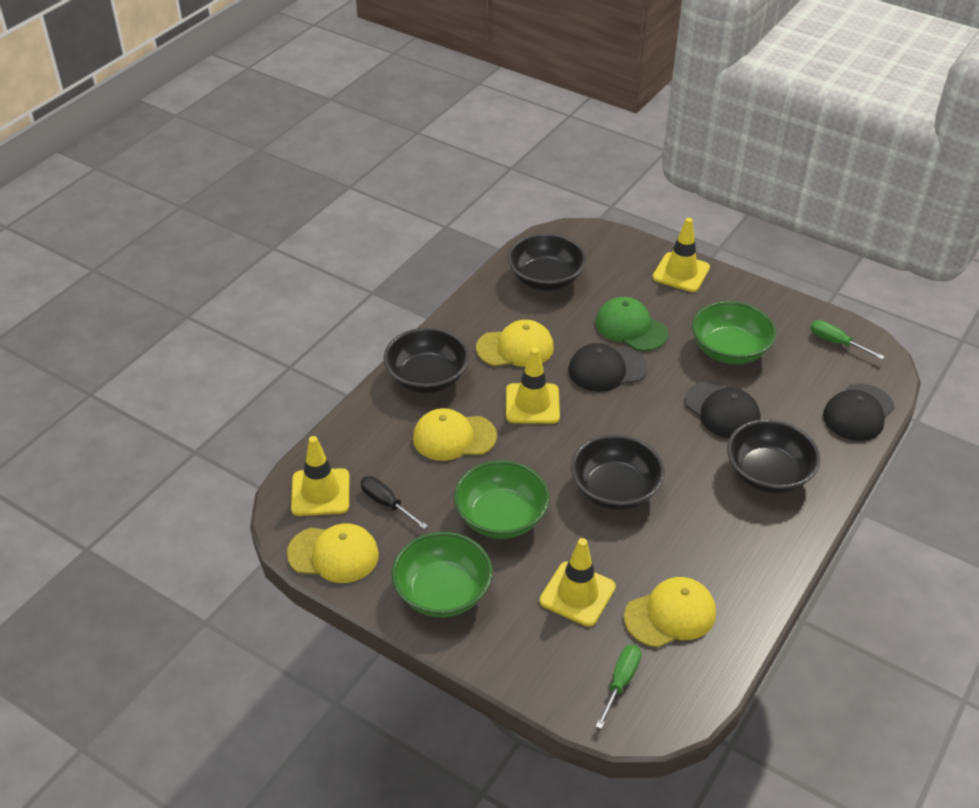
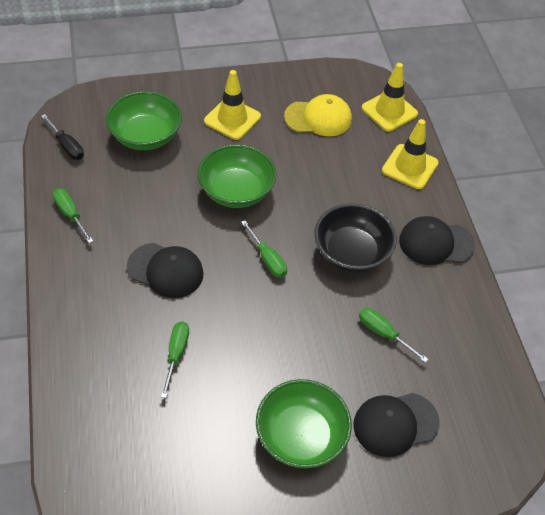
black bowl: 4 -> 1
green cap: 1 -> 0
green screwdriver: 2 -> 4
yellow cap: 4 -> 1
yellow traffic cone: 4 -> 3

